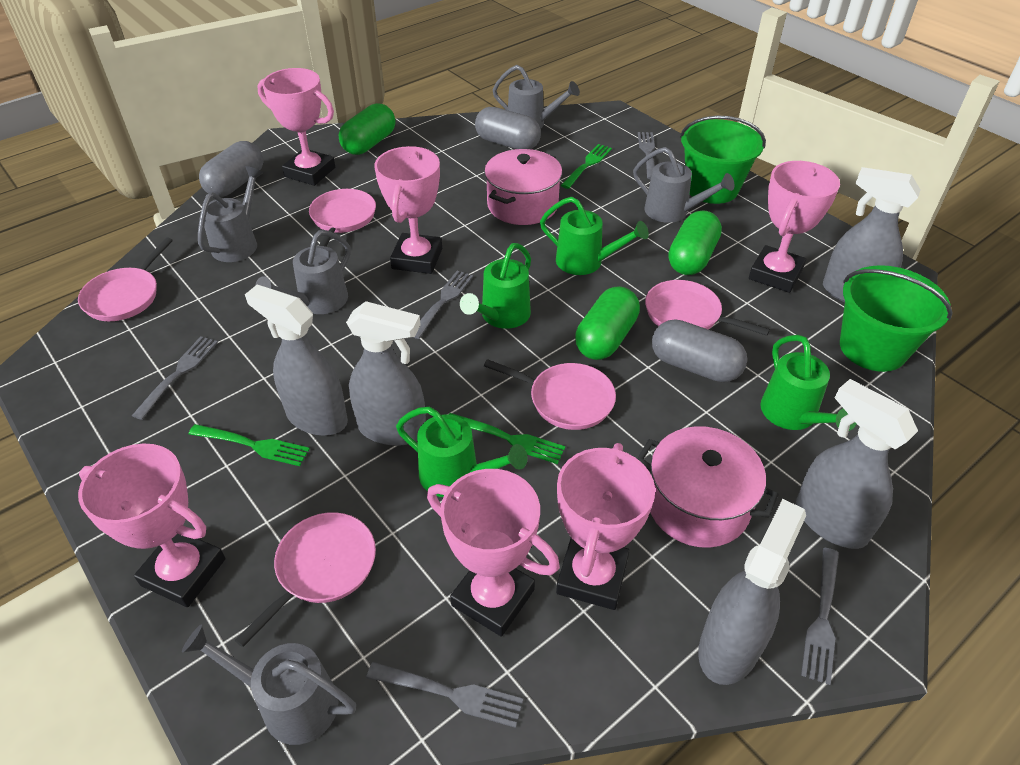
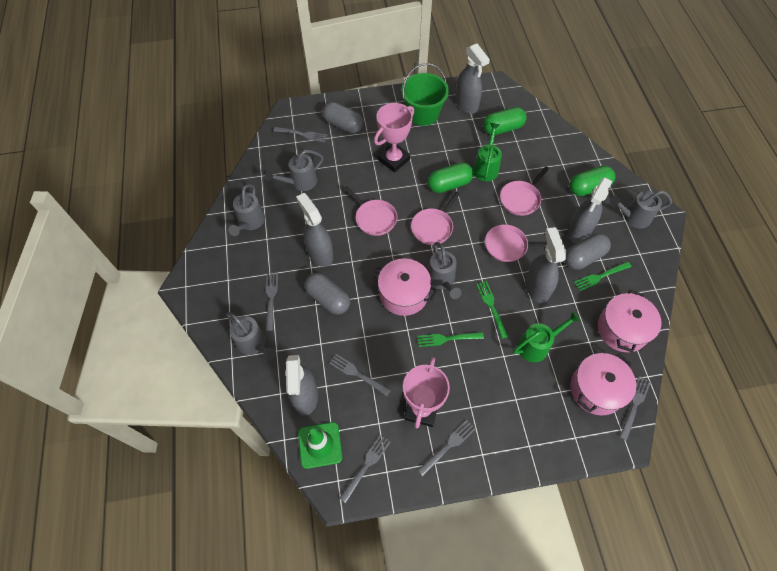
green bucket: 2 -> 1
green traffic cone: 0 -> 1
green watering can: 4 -> 2
grey fork: 5 -> 6
pink pan: 5 -> 4
pink pot: 2 -> 3
pink trophy: 6 -> 2

